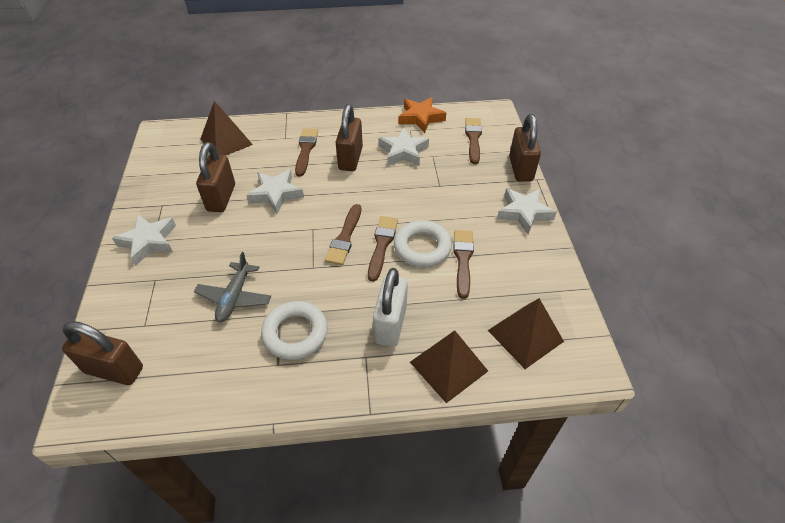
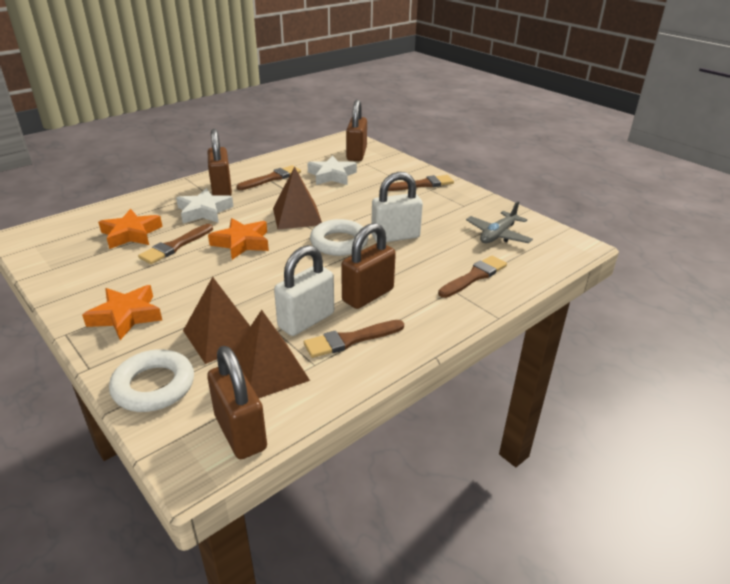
orange star: 1 -> 3
white padlock: 1 -> 2
white star: 4 -> 2

